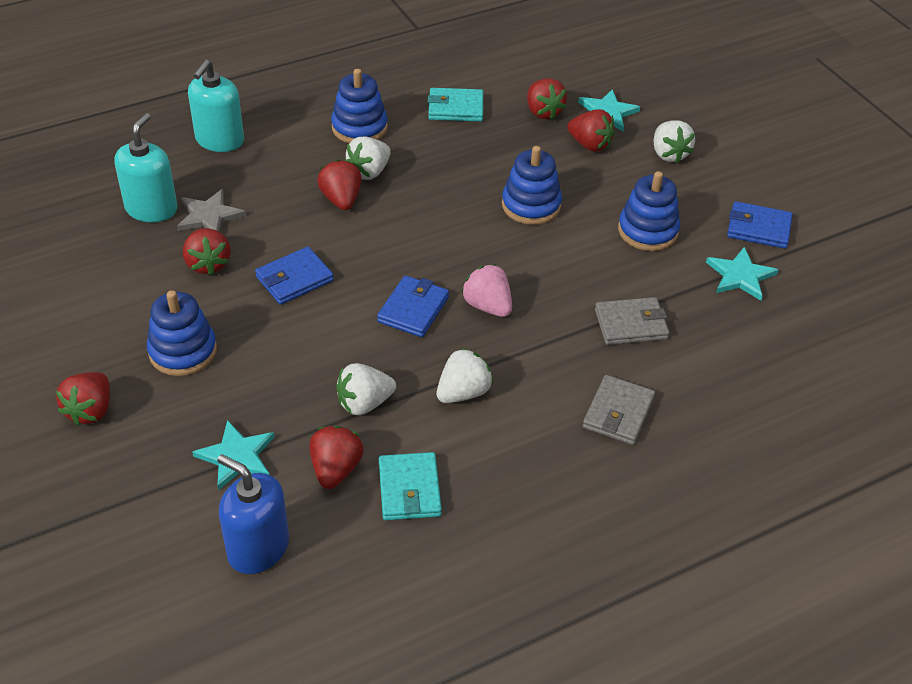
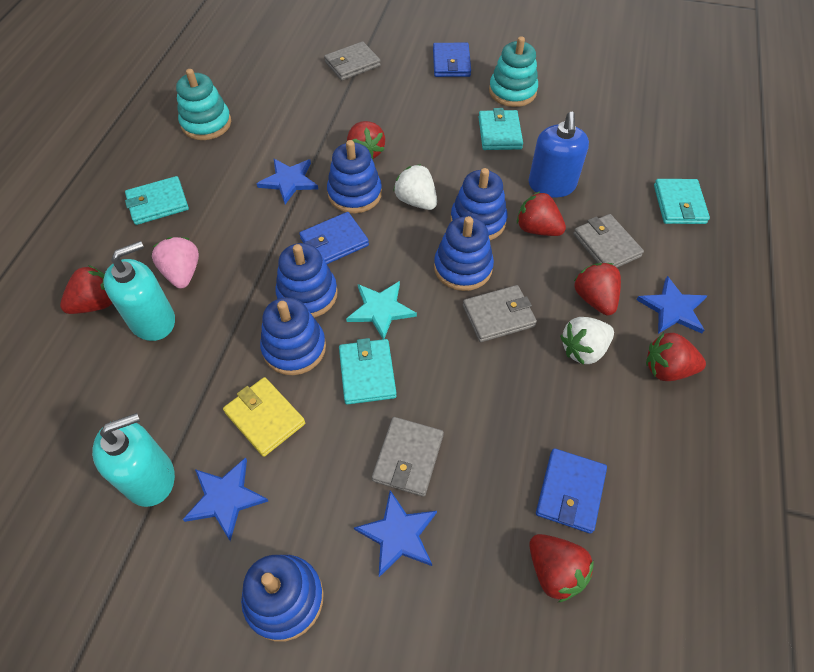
blue stacking toy: 4 -> 6
blue star: 0 -> 4
grey star: 1 -> 0
grey wallet: 2 -> 4
turquoise stacking toy: 0 -> 2
turquoise star: 3 -> 1
turquoise wallet: 2 -> 4
white strawberry: 4 -> 2
yellow wallet: 0 -> 1

